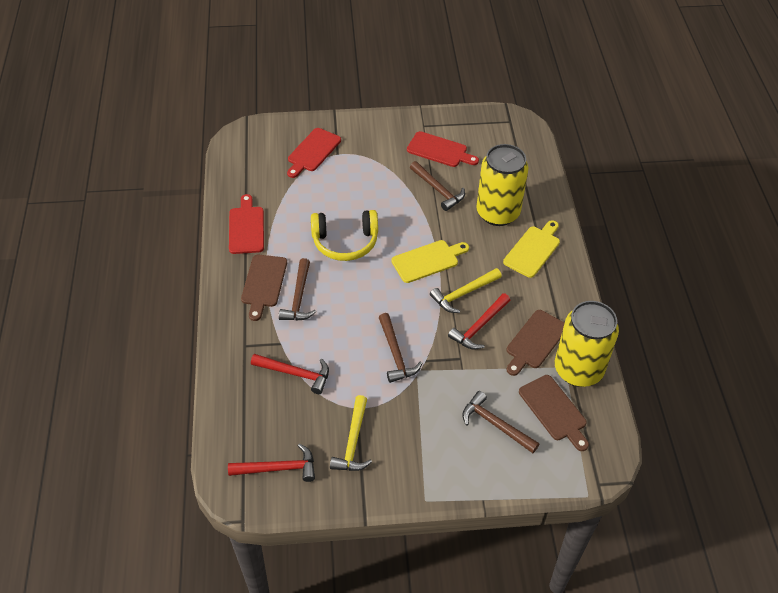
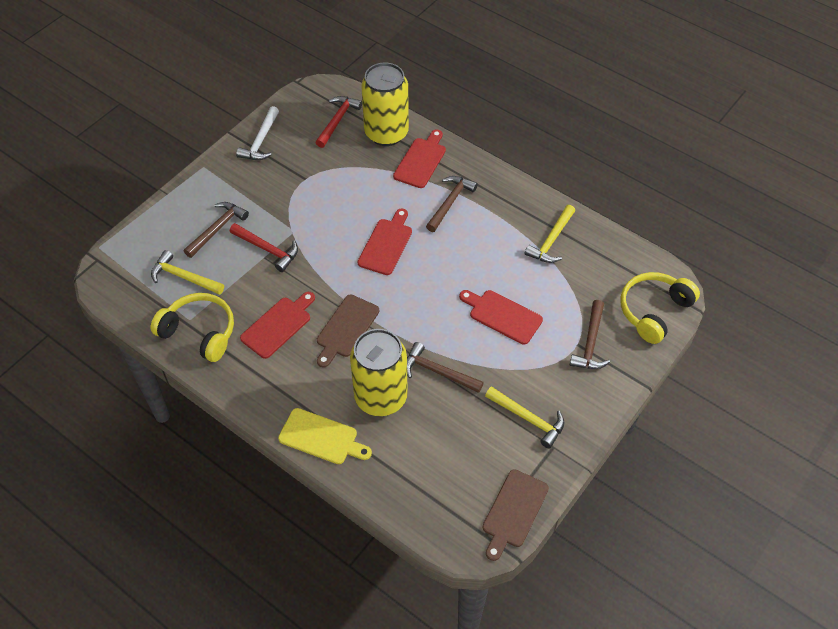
brown cutting board: 3 -> 2
red cutting board: 3 -> 4
red hammer: 3 -> 2
white hammer: 0 -> 1
yellow cutting board: 2 -> 1
yellow hammer: 2 -> 3
yellow headphones: 1 -> 2

